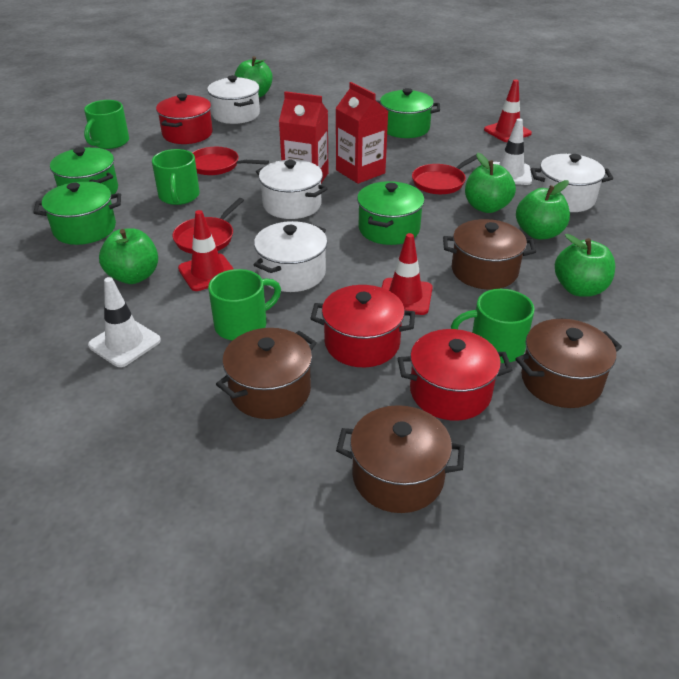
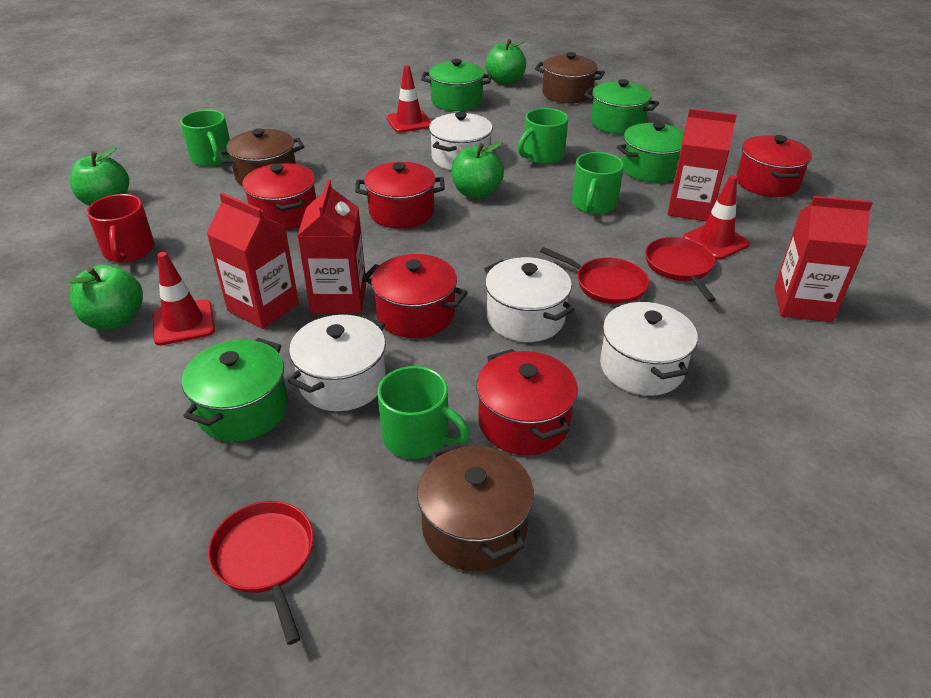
brown pot: 4 -> 3
green apple: 5 -> 4
red carton: 2 -> 4
red mug: 0 -> 1
red pot: 3 -> 5
white traffic cone: 2 -> 0

